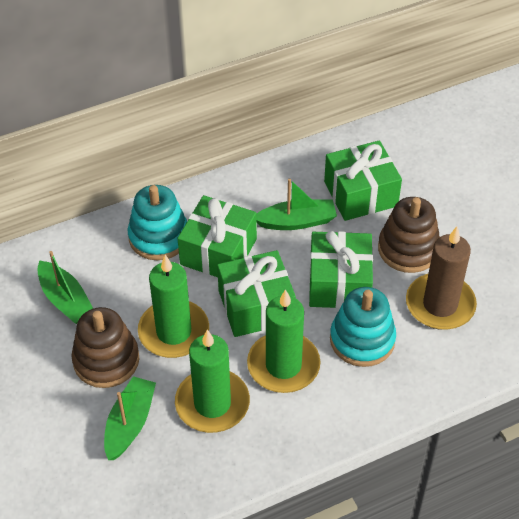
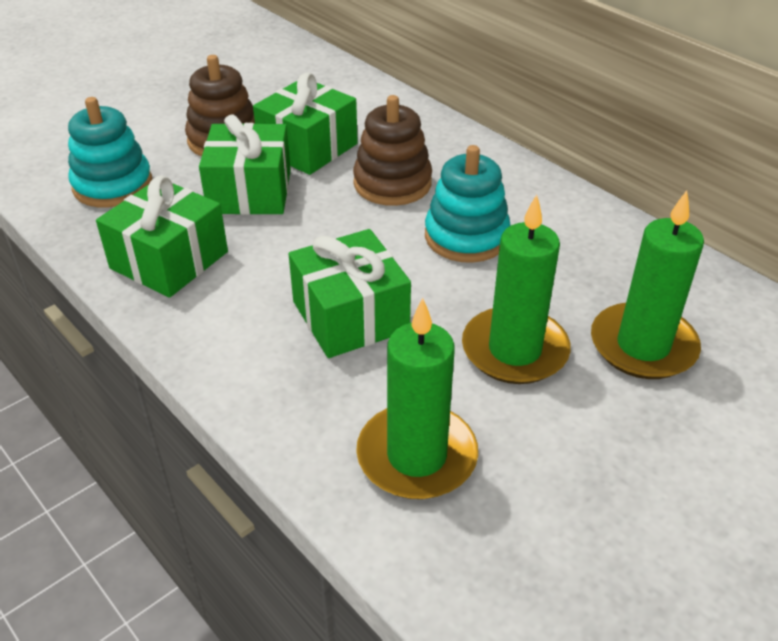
brown candle: 1 -> 0
green boat: 3 -> 0

